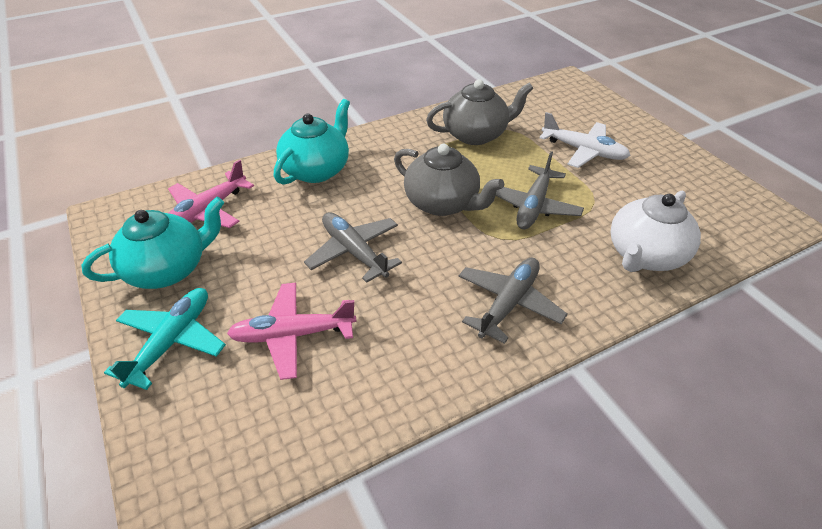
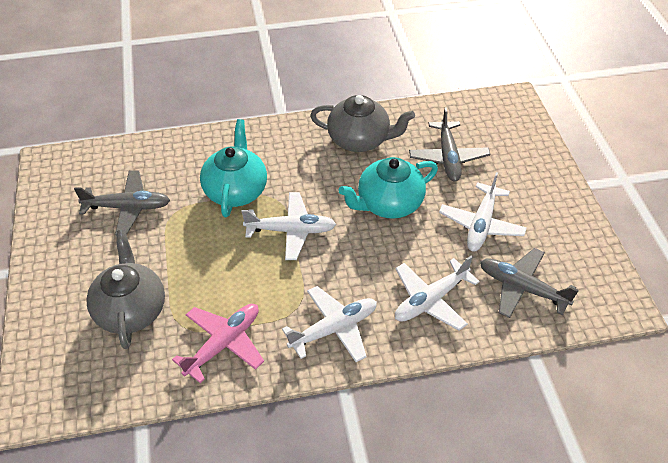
pink plane: 2 -> 1
turquoise plane: 1 -> 0
white plane: 1 -> 4
white teapot: 1 -> 0

